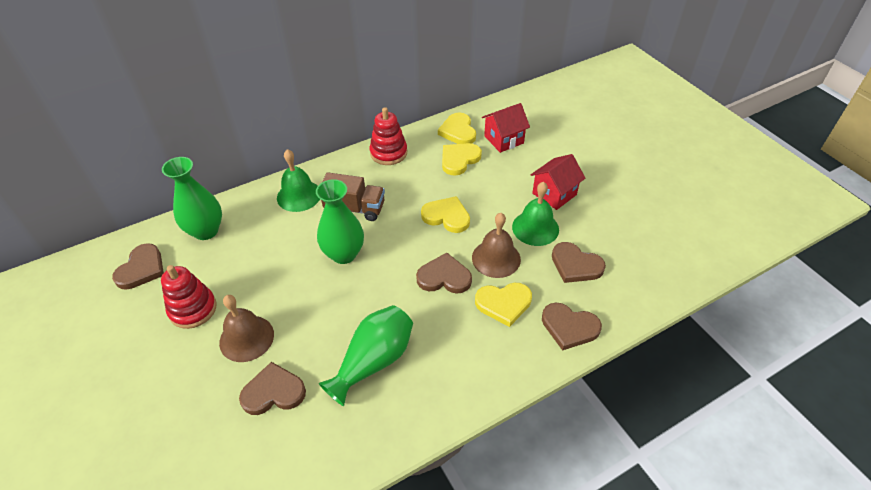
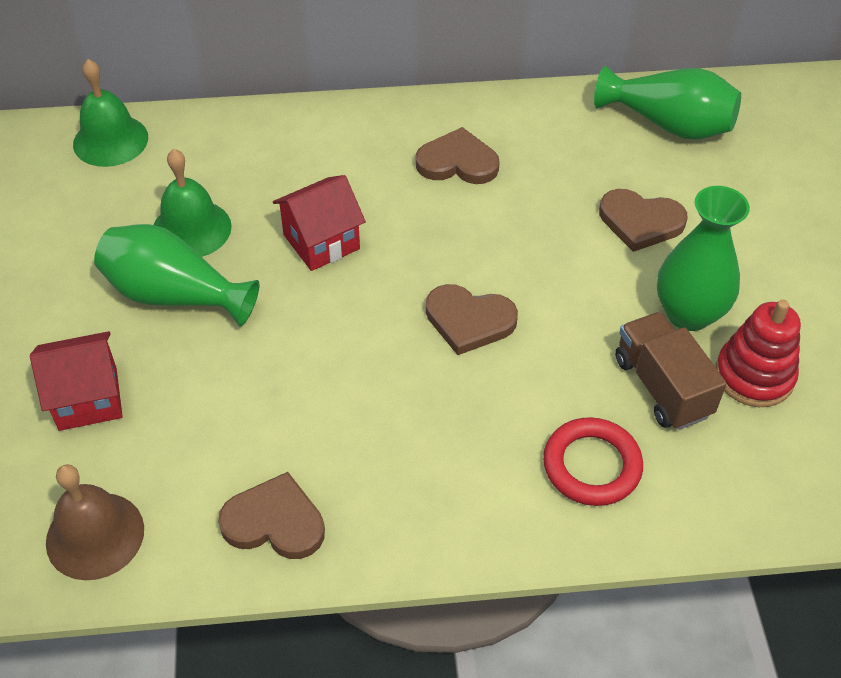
brown bell: 2 -> 1
brown heart: 5 -> 4
red ring: 0 -> 1
red stacking toy: 2 -> 1
yellow heart: 4 -> 0

